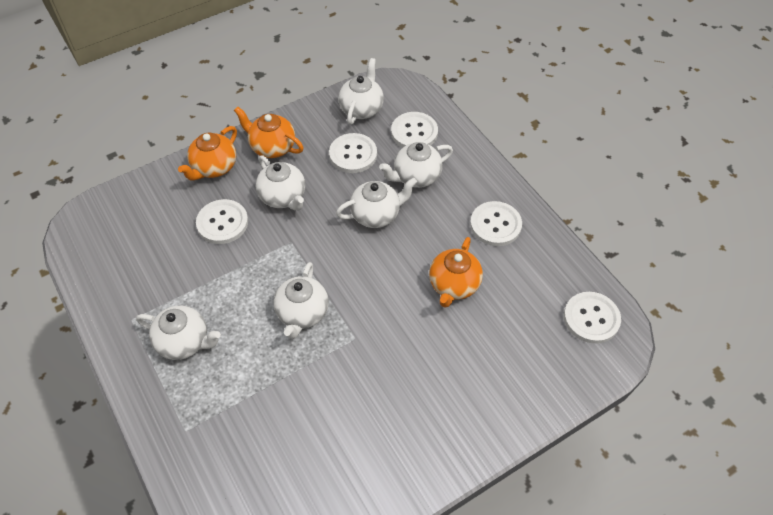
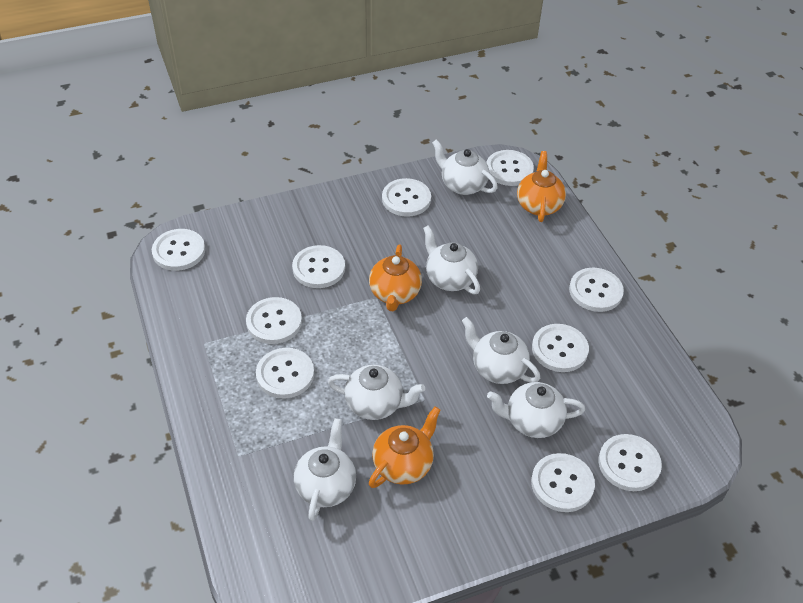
white button: 5 -> 10

